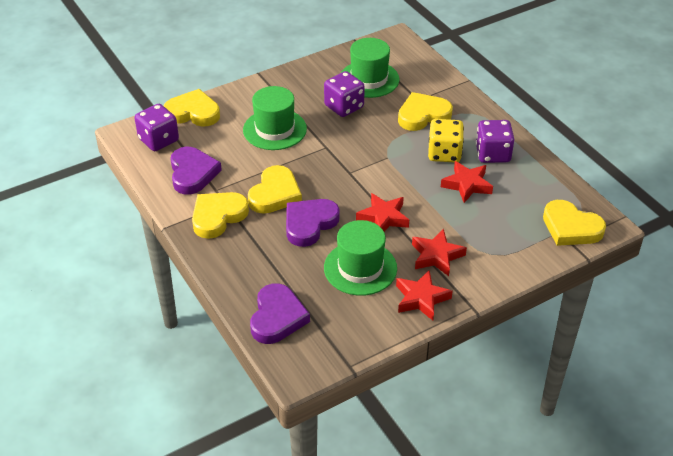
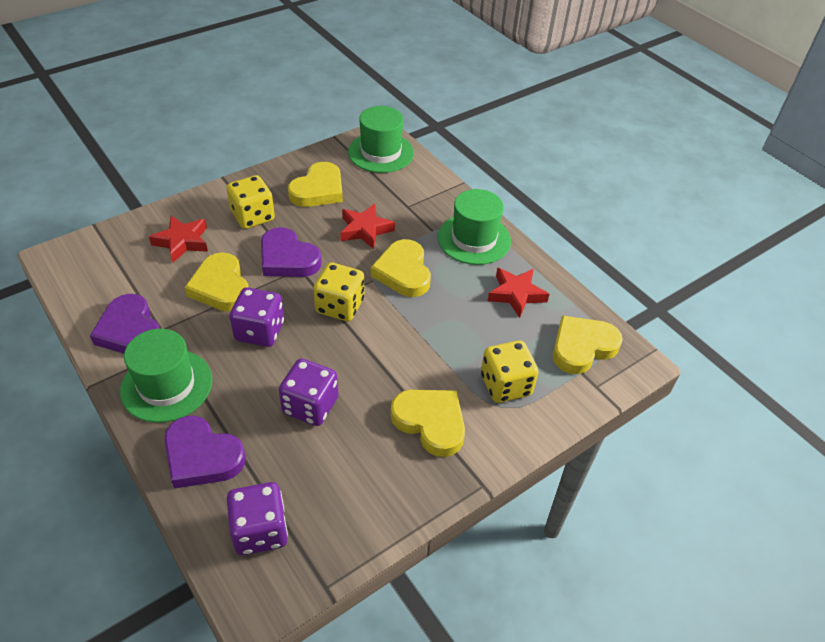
red star: 4 -> 3
yellow dice: 1 -> 3

